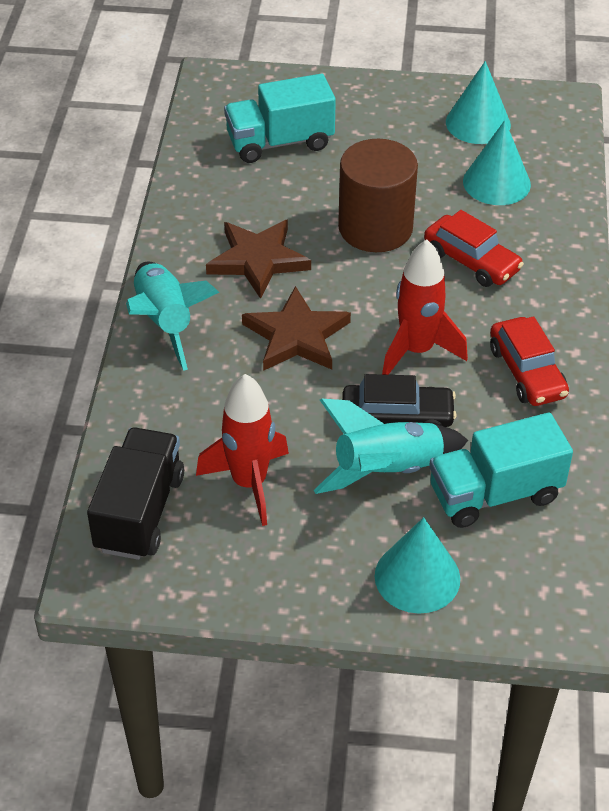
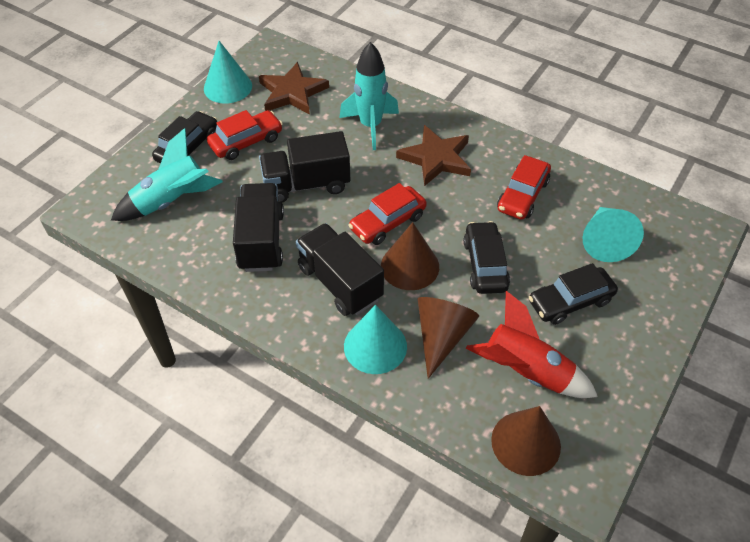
black car: 1 -> 3
black truck: 1 -> 3
brown cone: 0 -> 3
brown cylinder: 1 -> 0
red car: 2 -> 3
red rocket: 2 -> 1
turquoise truck: 2 -> 0

